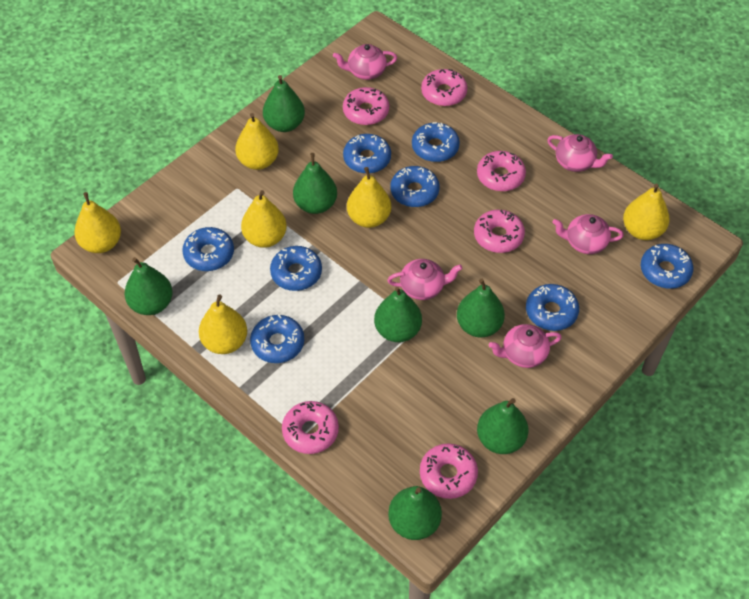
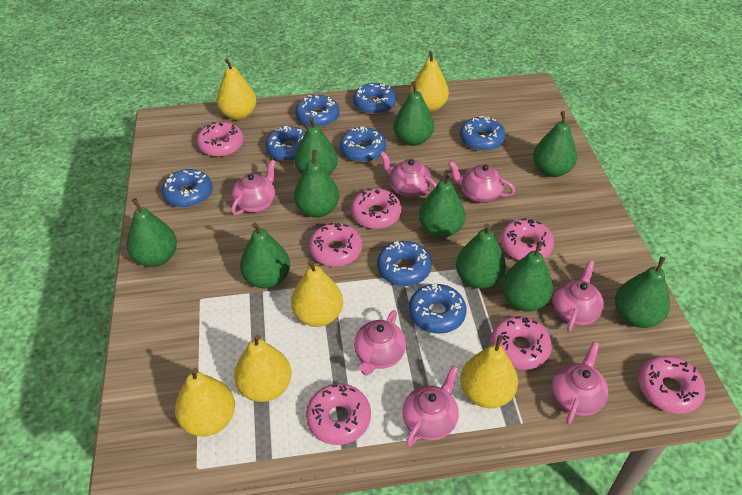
green pear: 7 -> 10
pink donut: 6 -> 7
pink teapot: 5 -> 7

